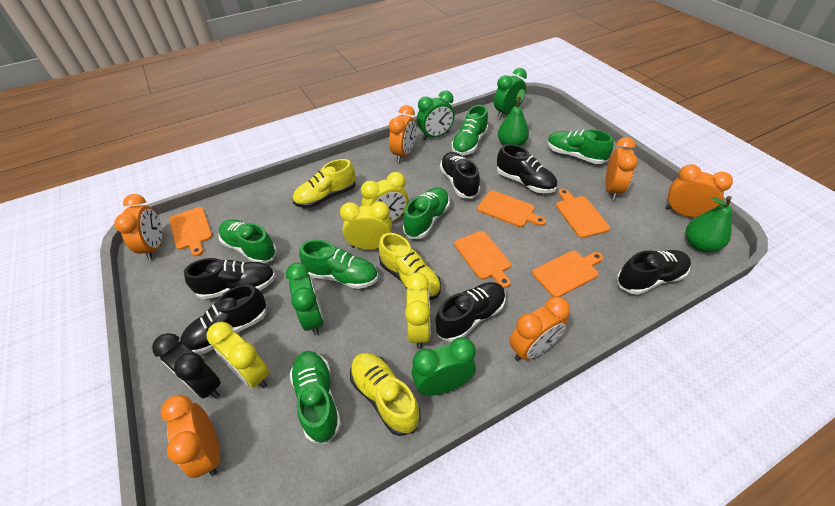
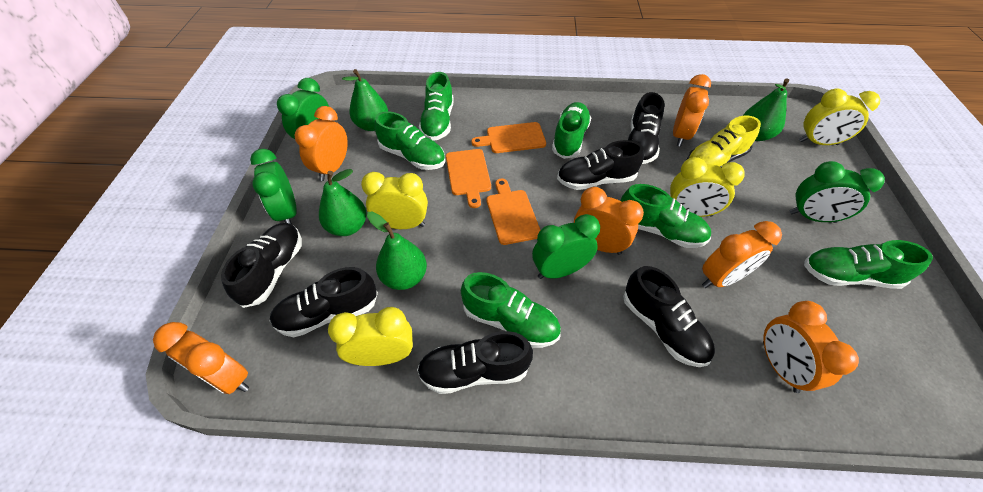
black clock: 1 -> 0
green pear: 2 -> 4
orange cutting board: 5 -> 3
yellow shoe: 3 -> 1

